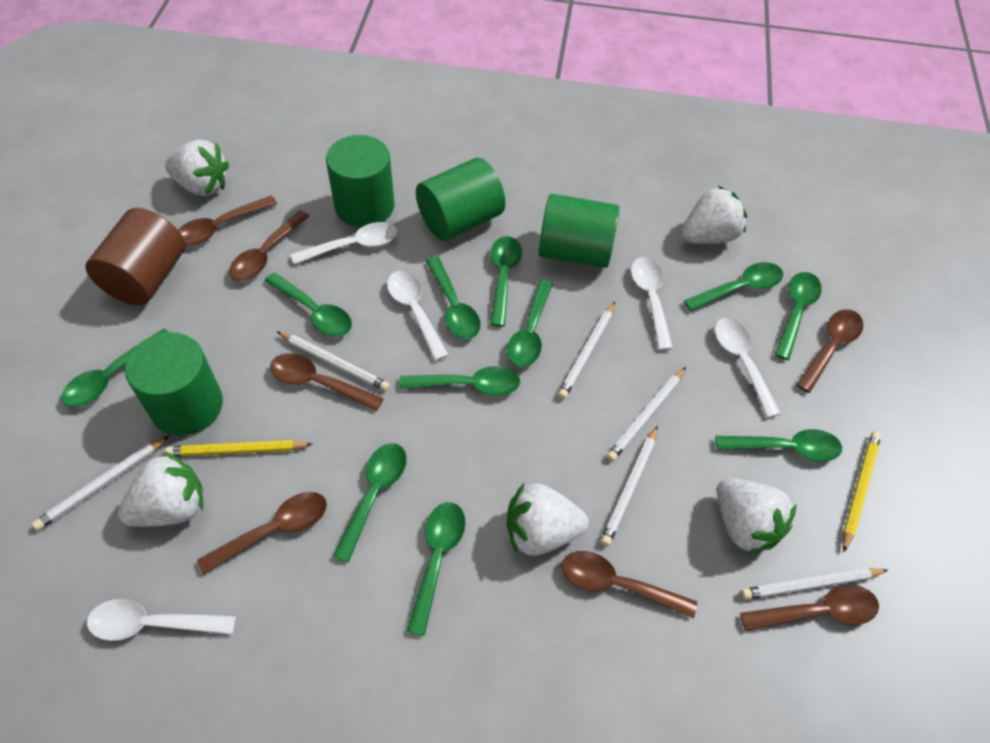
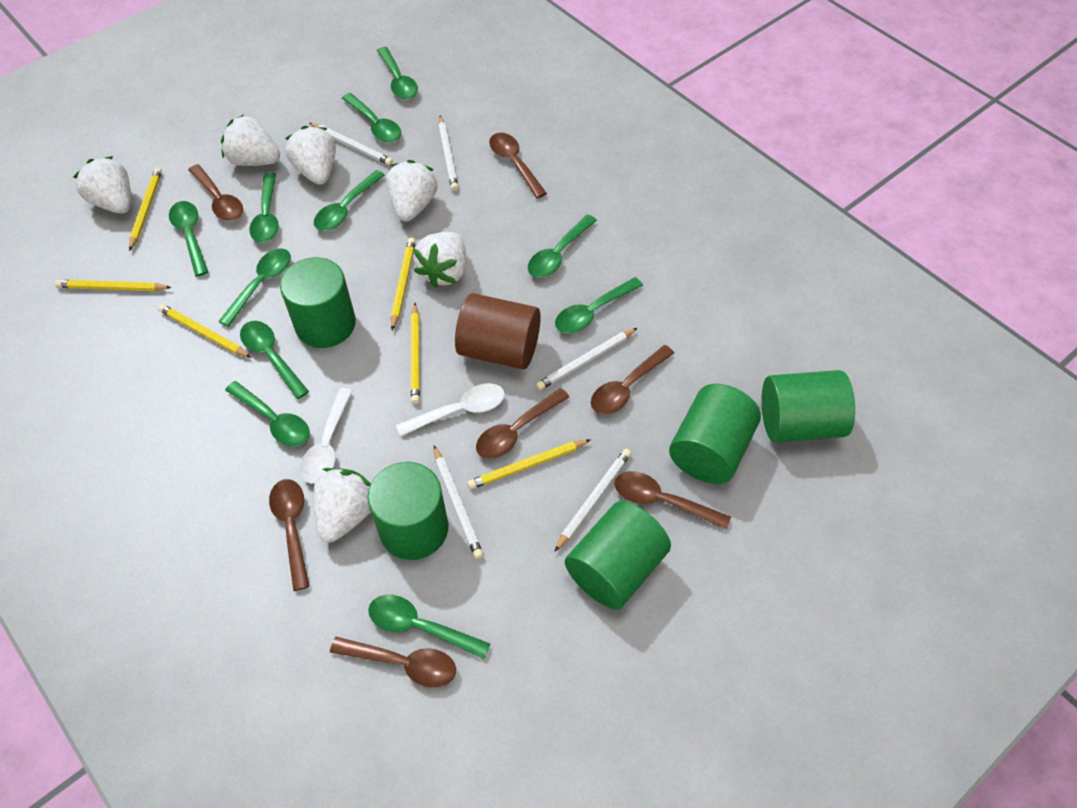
green cylinder: 4 -> 5
white pencil: 6 -> 5
white spoon: 5 -> 2
white strawberry: 5 -> 6
yellow pencil: 2 -> 6

